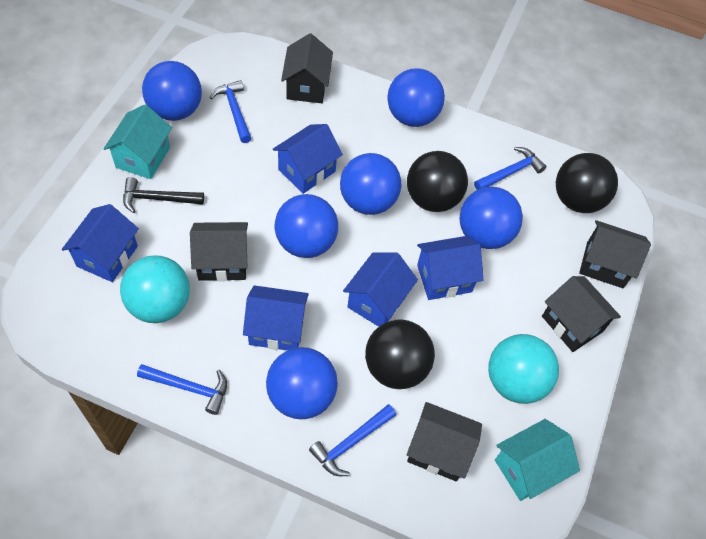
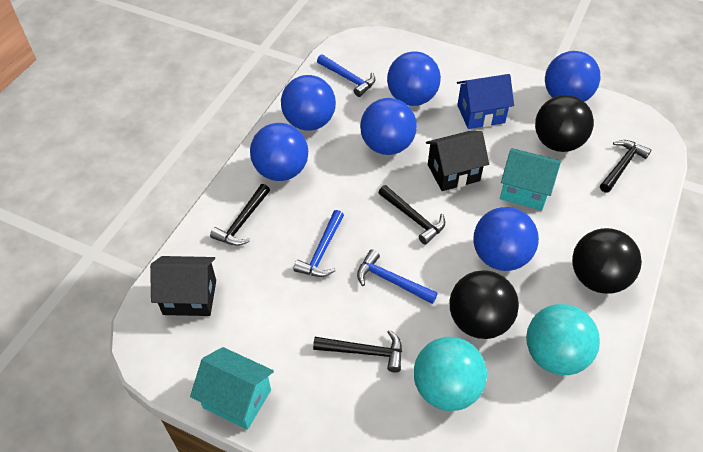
black hammer: 1 -> 4
black house: 5 -> 2
blue hammer: 4 -> 3
blue house: 5 -> 1

